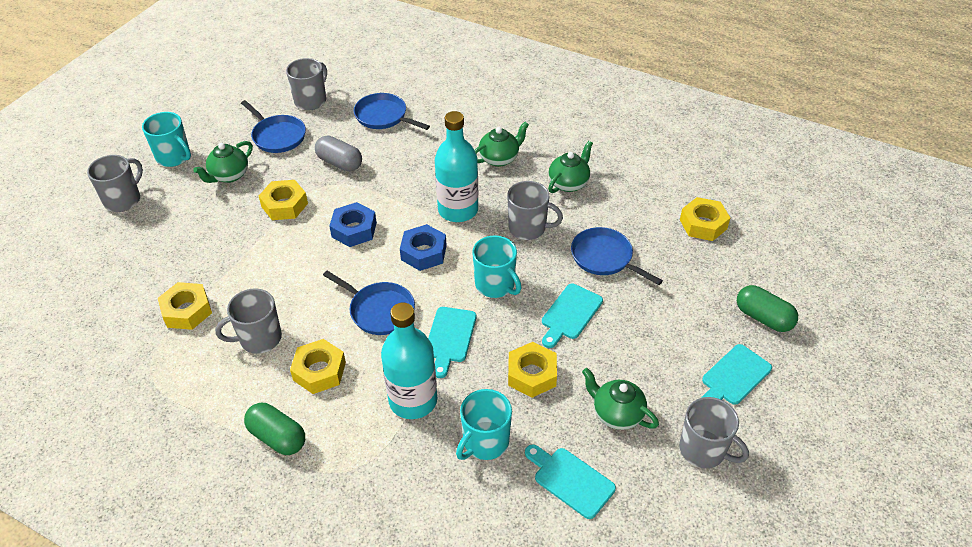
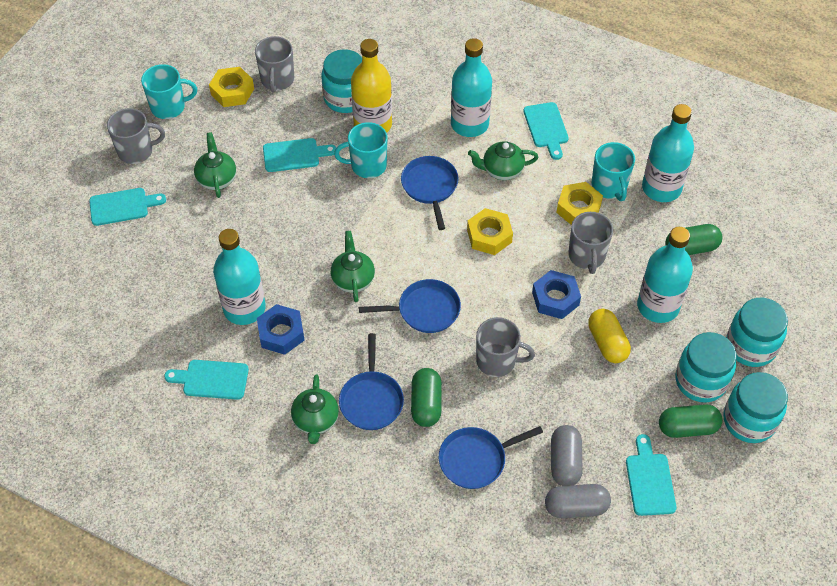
green capsule: 2 -> 3
grey capsule: 1 -> 2
grey mug: 5 -> 4
turquoise bottle: 2 -> 4
turquoise cutting board: 4 -> 5
turquoise jar: 0 -> 4
yellow bottle: 0 -> 1
yellow capsule: 0 -> 1
yellow nut: 5 -> 3

